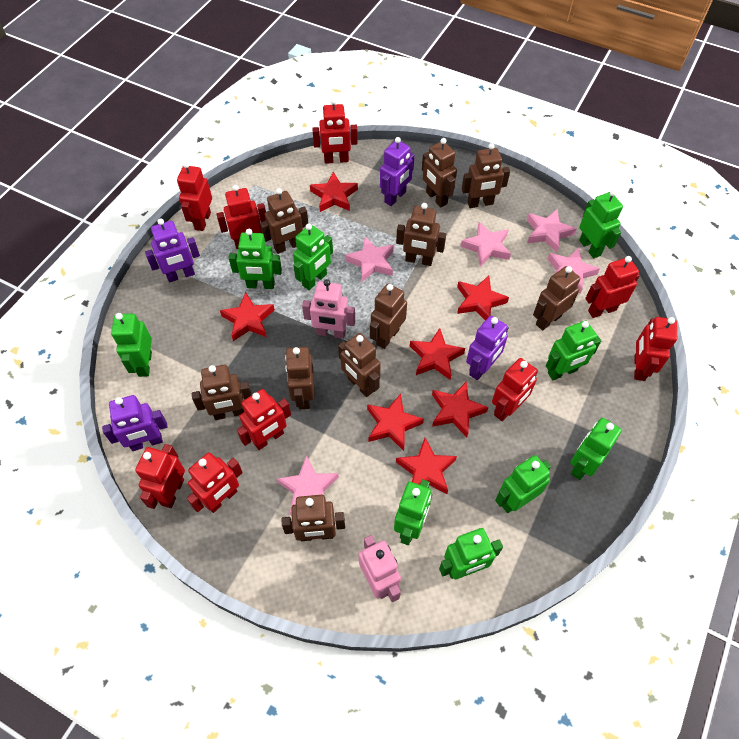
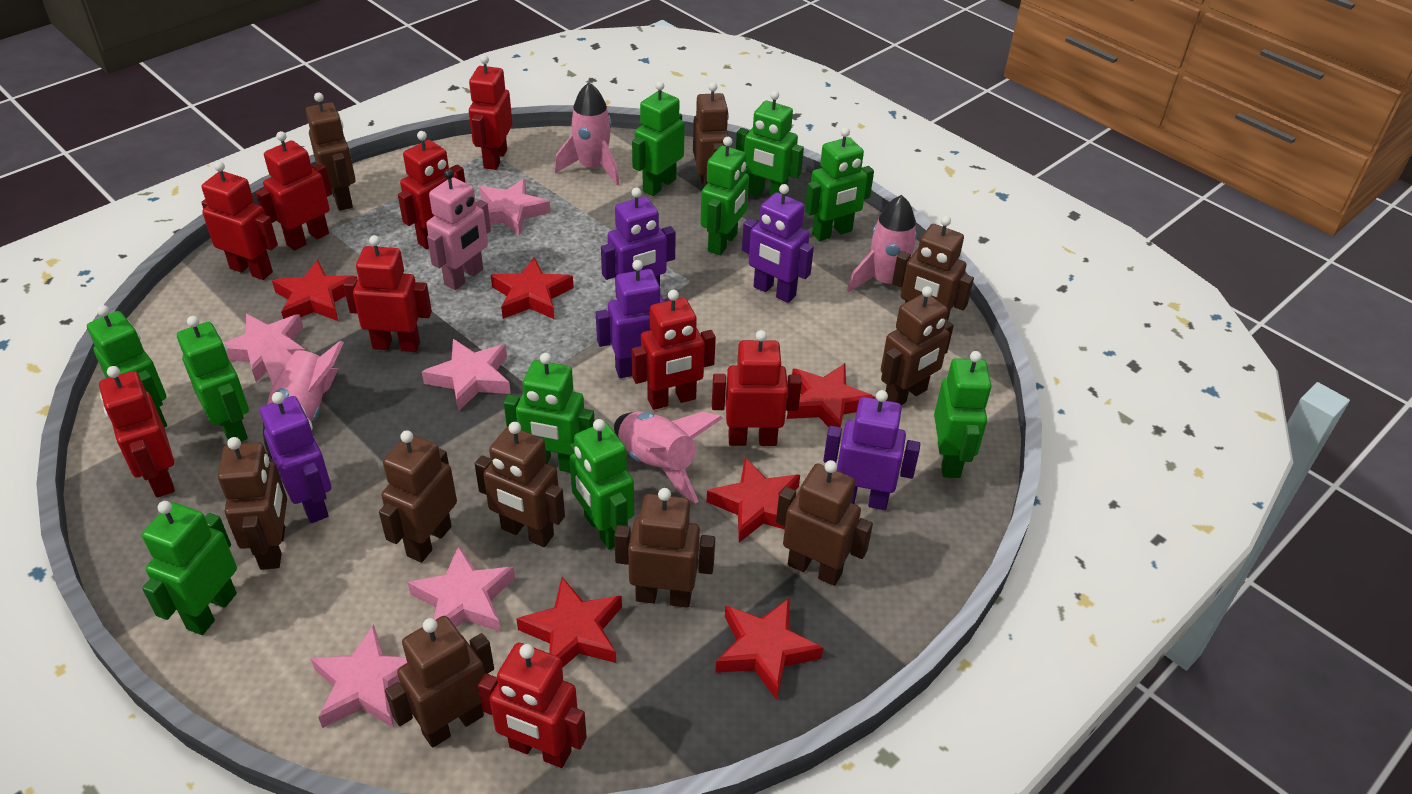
green robot: 9 -> 10
pink robot: 2 -> 1
pink rocket: 0 -> 4
purple robot: 4 -> 5
red star: 7 -> 6

